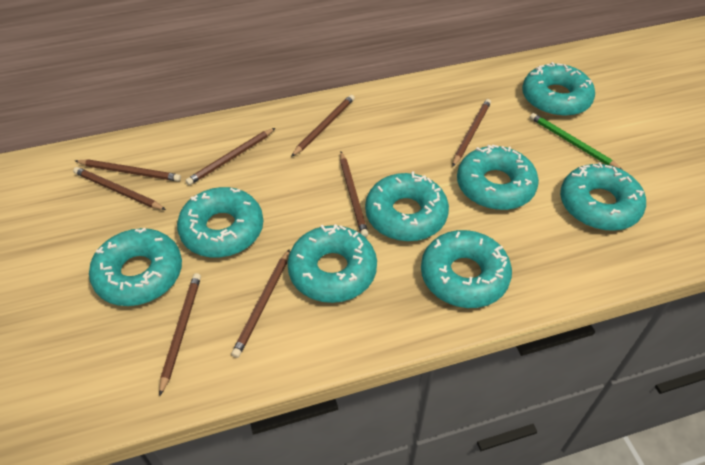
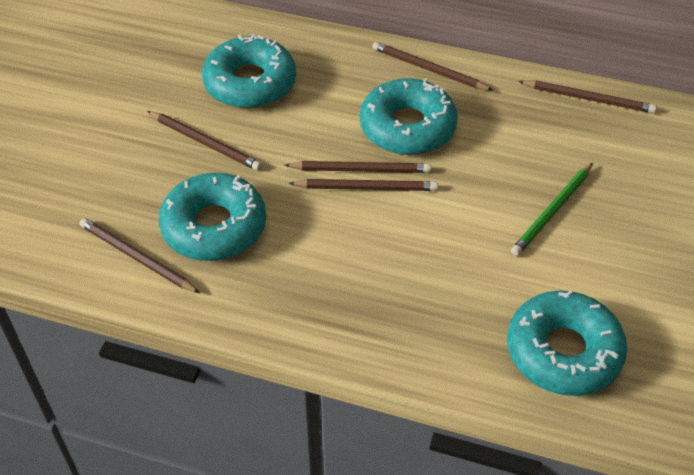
brown pencil: 8 -> 6
turquoise donut: 8 -> 4

